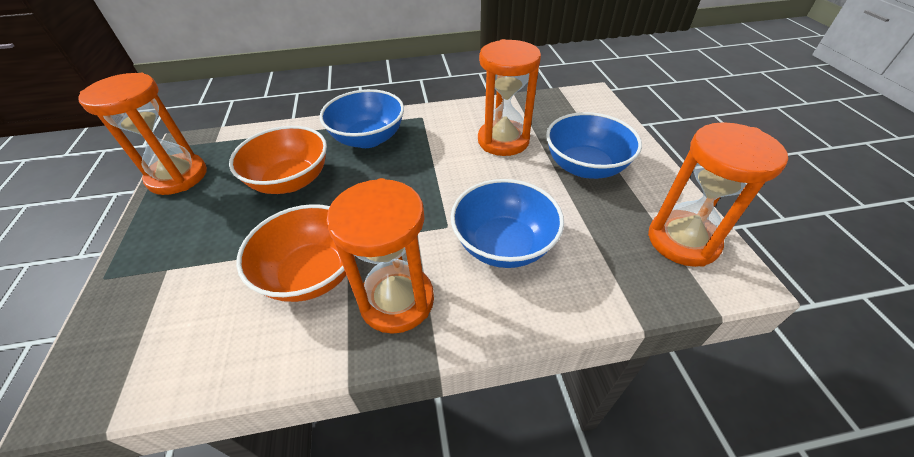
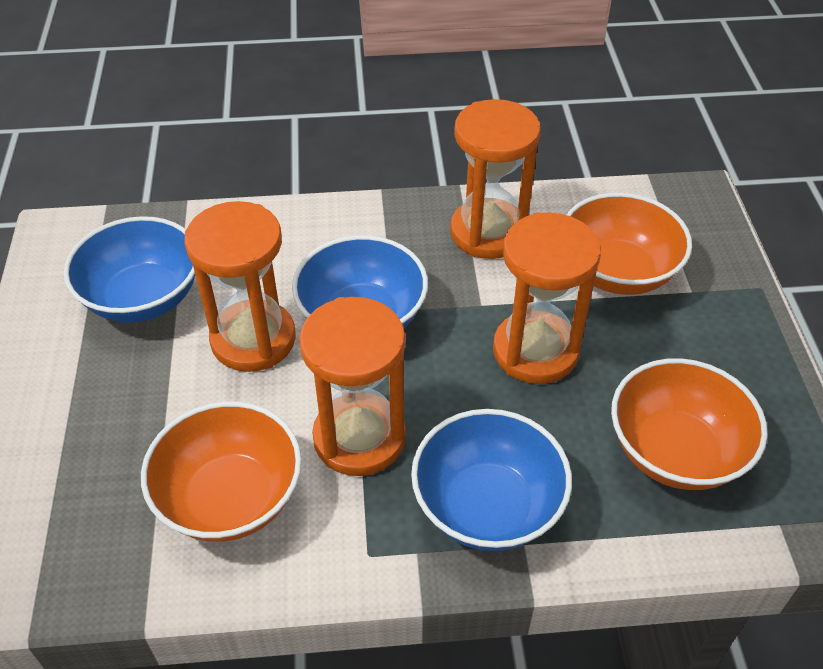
orange bowl: 2 -> 3

